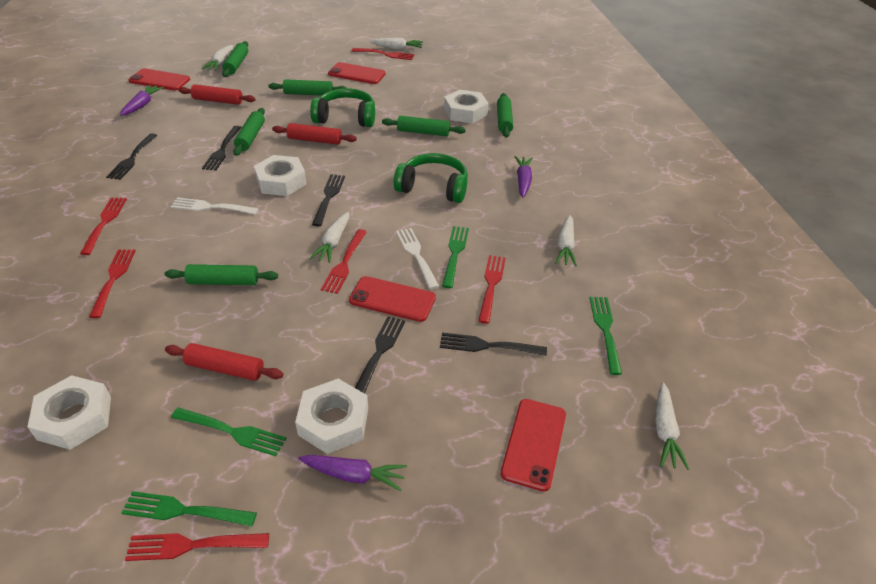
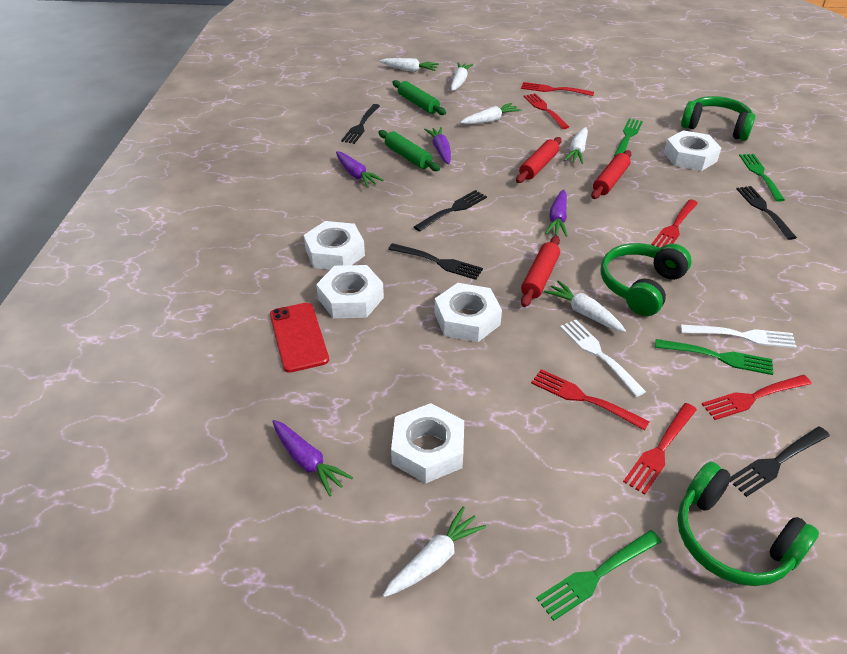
green headphones: 2 -> 3
green rolling pin: 6 -> 2
purple carrot: 3 -> 4
red phone: 4 -> 1
white carrot: 5 -> 6
white nut: 4 -> 5

